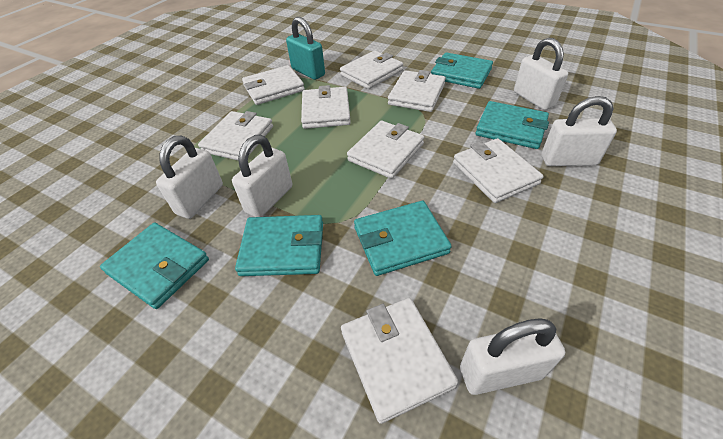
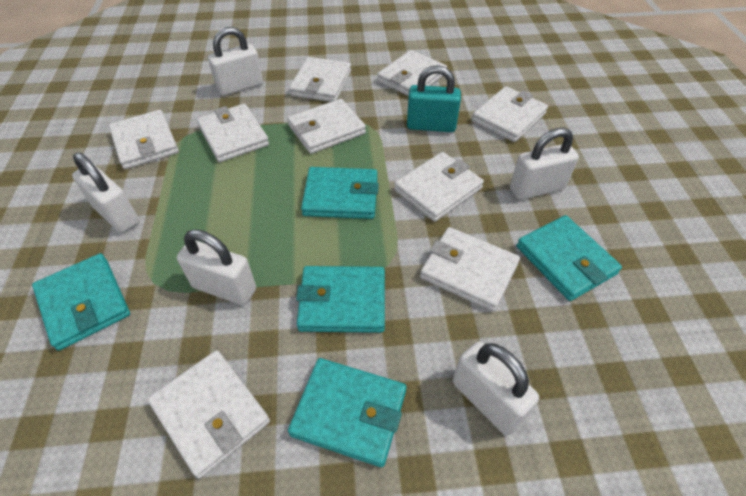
white wallet: 8 -> 9

